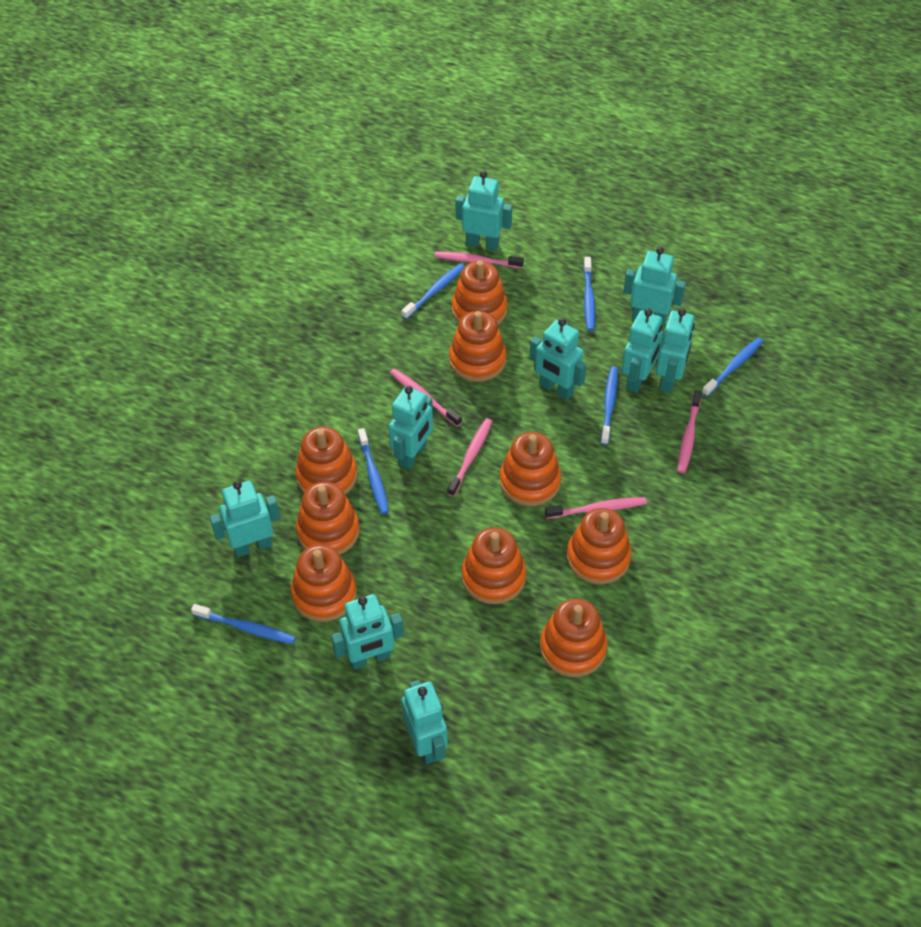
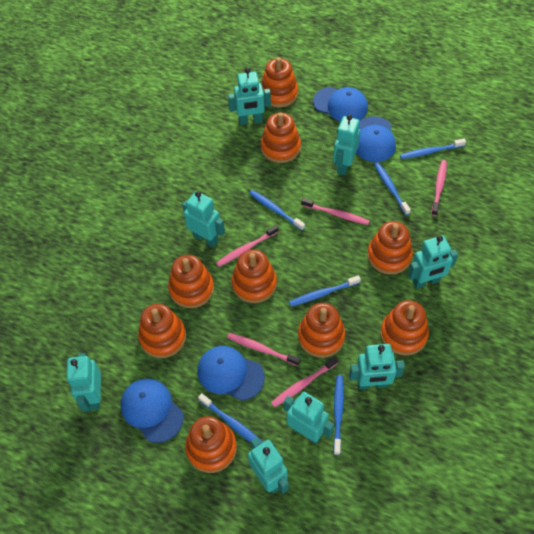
blue cap: 0 -> 4
turquoise robot: 9 -> 8

